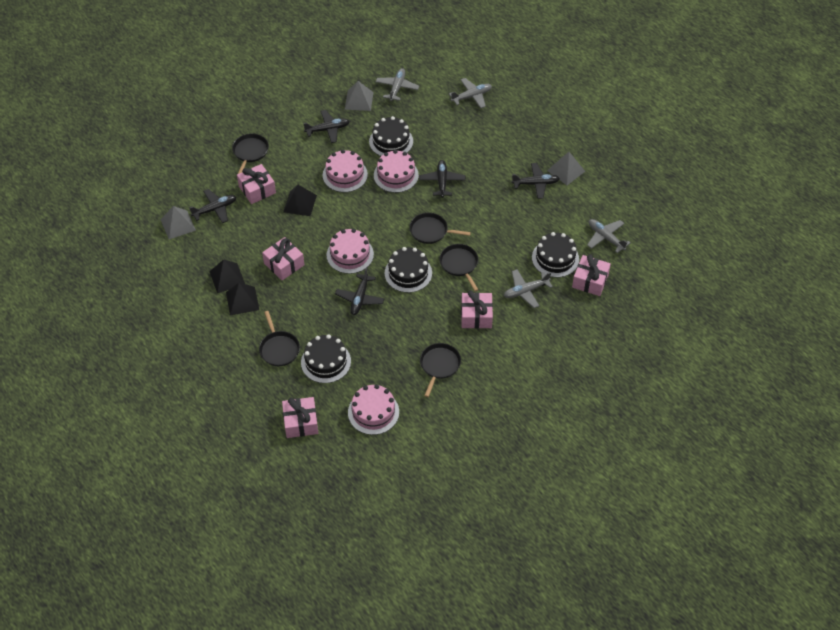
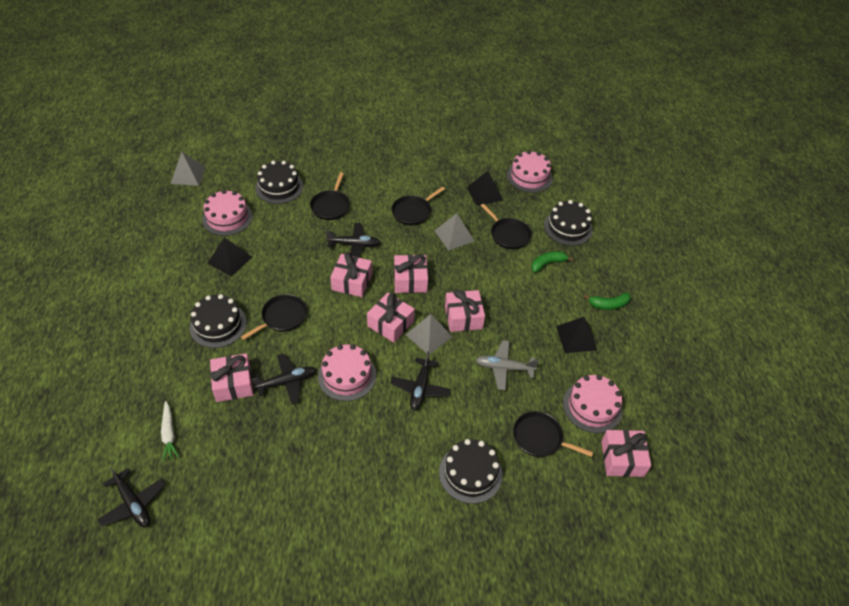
black plane: 5 -> 4
green banana: 0 -> 2
grey plane: 4 -> 1
pink gift: 5 -> 6
white carrot: 0 -> 1

